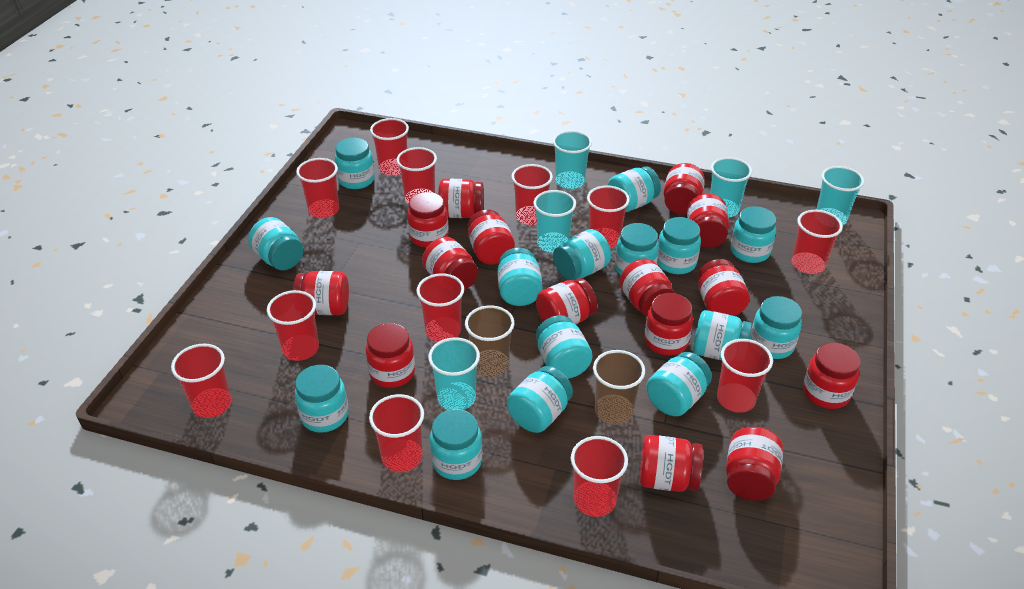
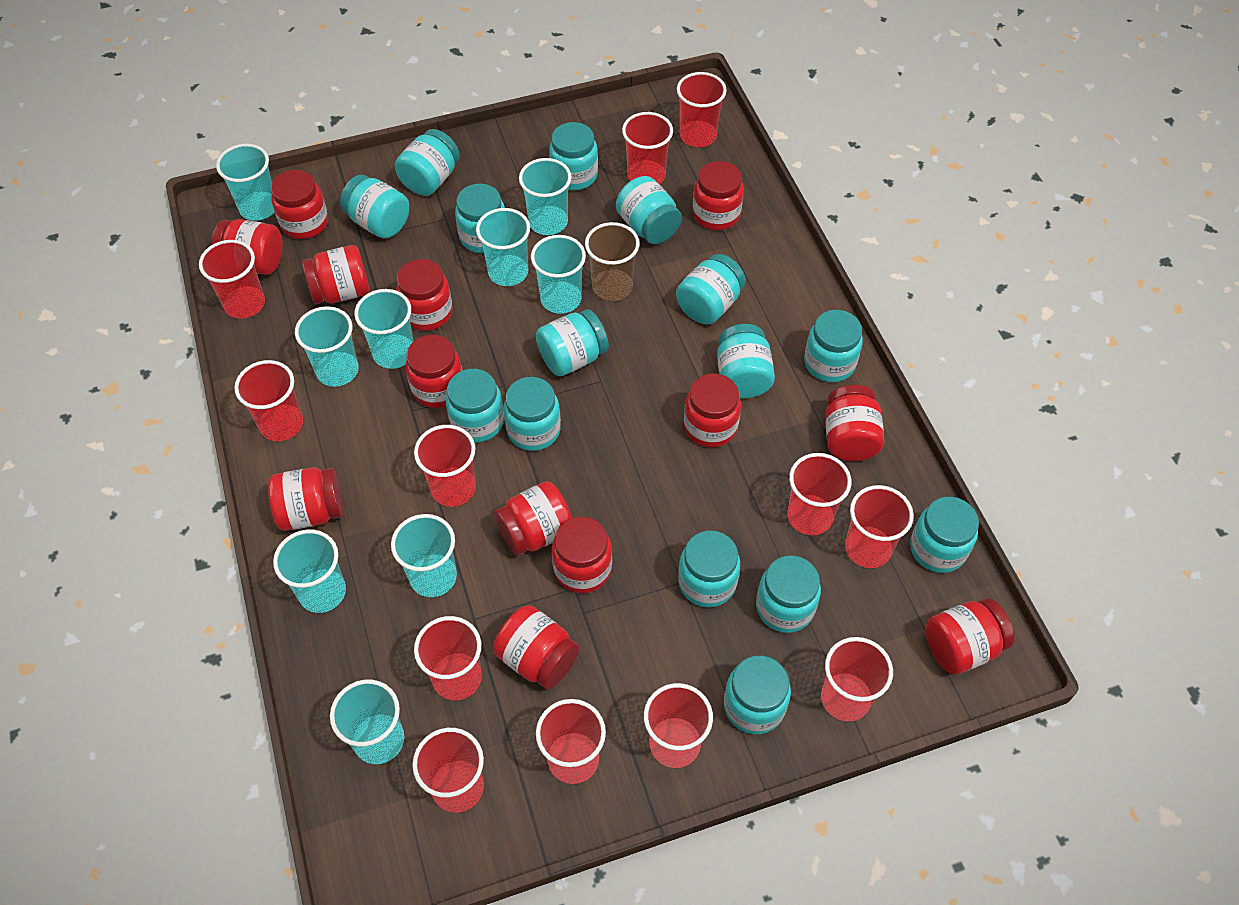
brown cup: 2 -> 1
red jar: 15 -> 13
turquoise cup: 5 -> 9

